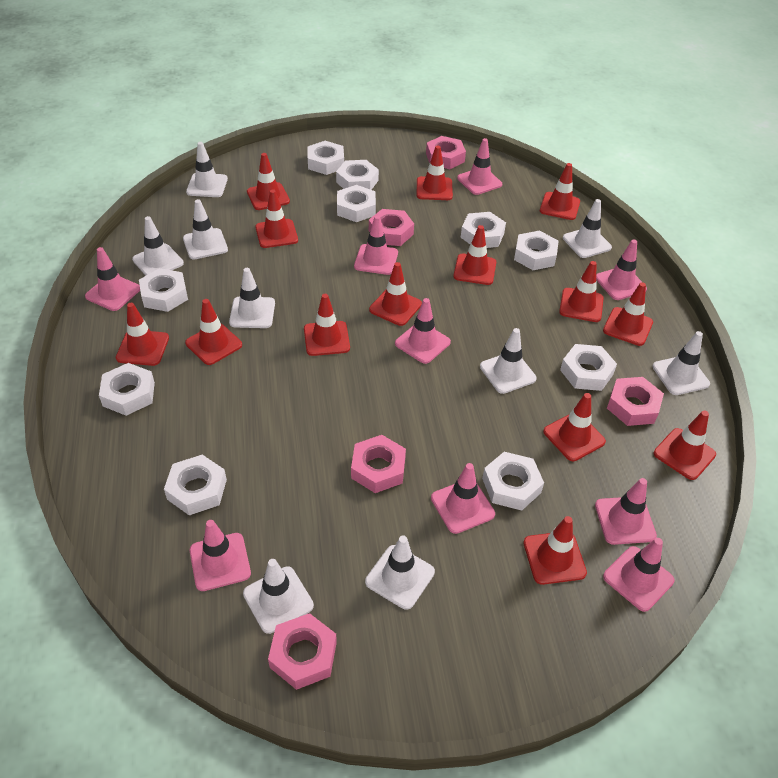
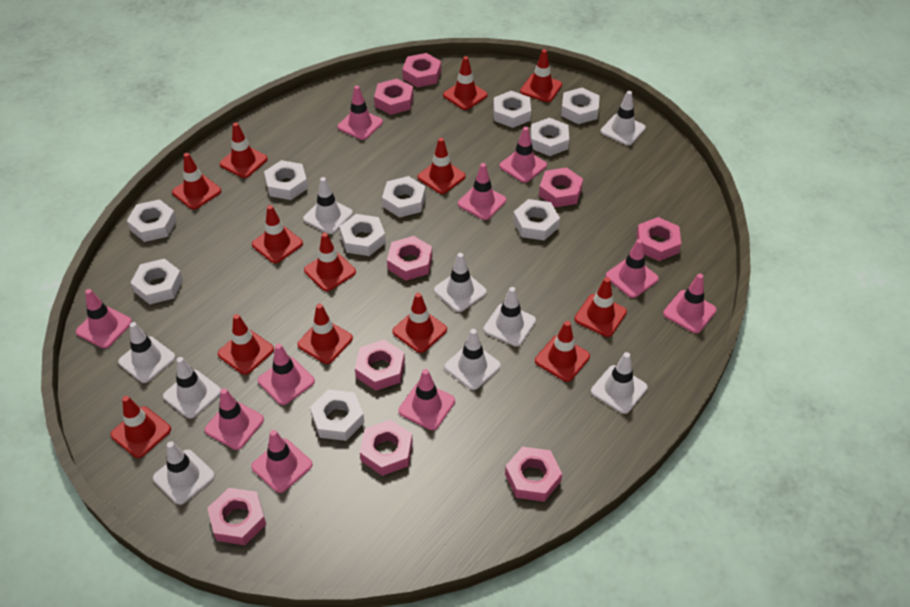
pink nut: 5 -> 9
pink traffic cone: 9 -> 10
red traffic cone: 14 -> 13

